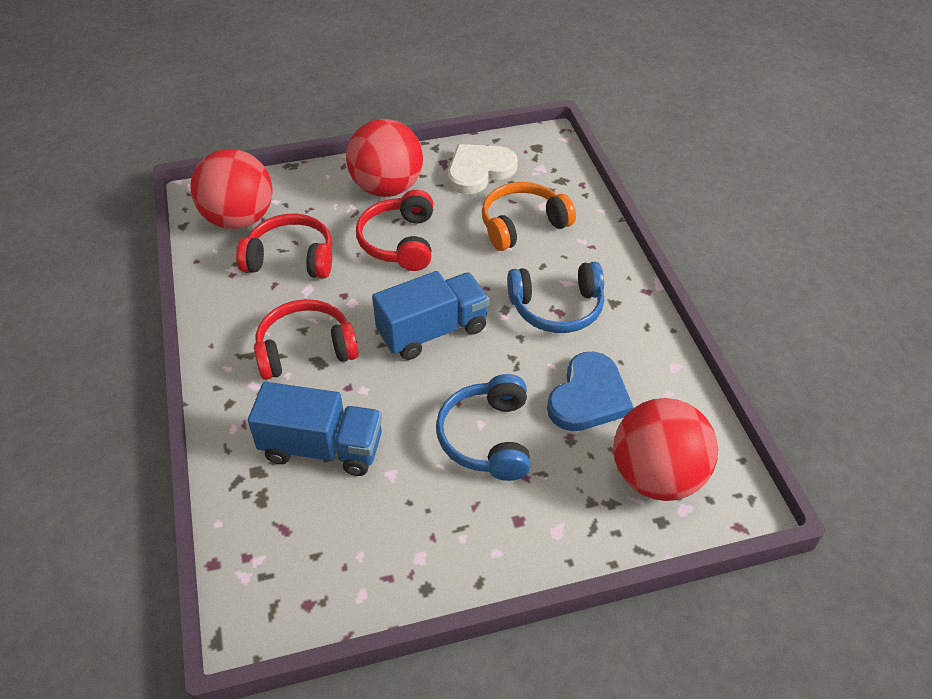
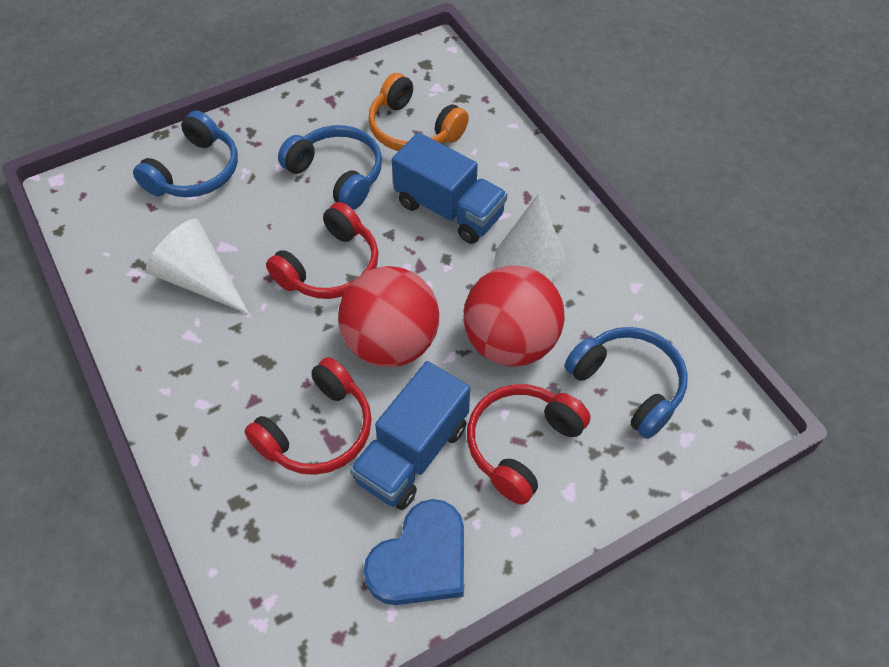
blue headphones: 2 -> 3
red ball: 3 -> 2
white cone: 0 -> 2
white heart: 1 -> 0

